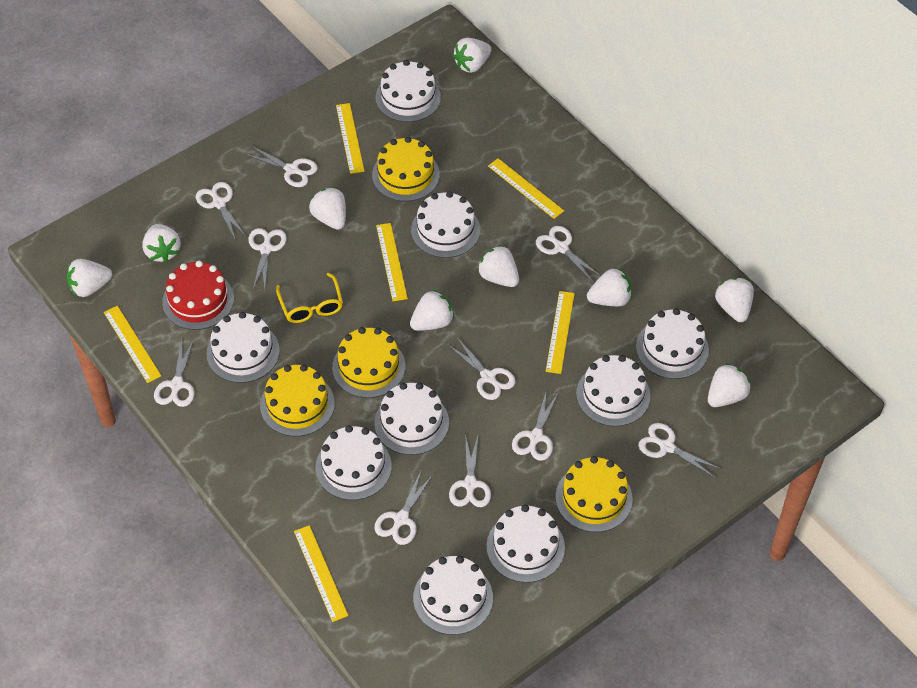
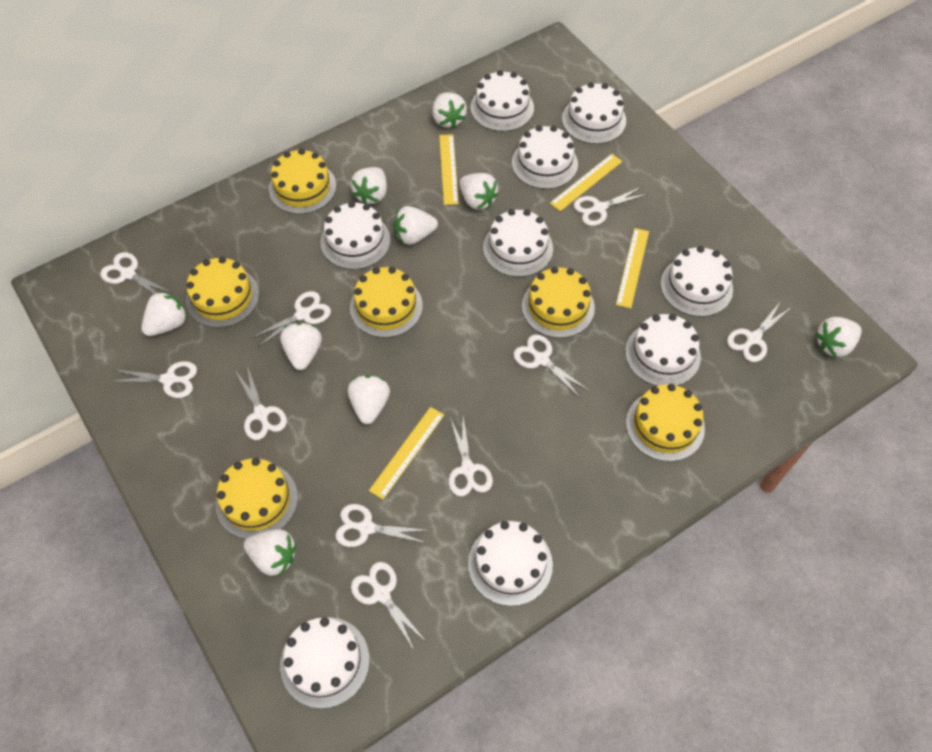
red cake: 1 -> 0
yellow cake: 4 -> 6
yellow glasses: 1 -> 0
yellow ruler: 6 -> 4

